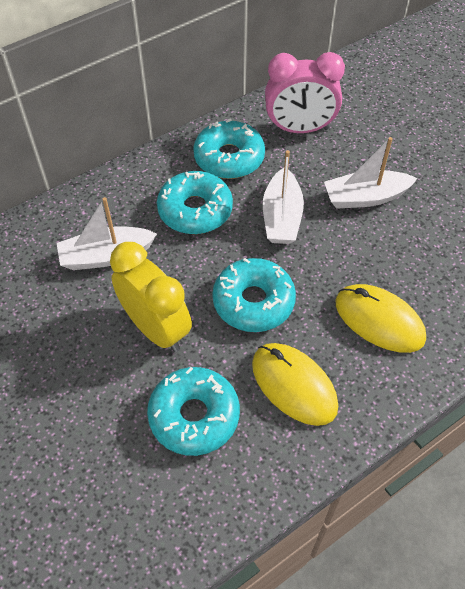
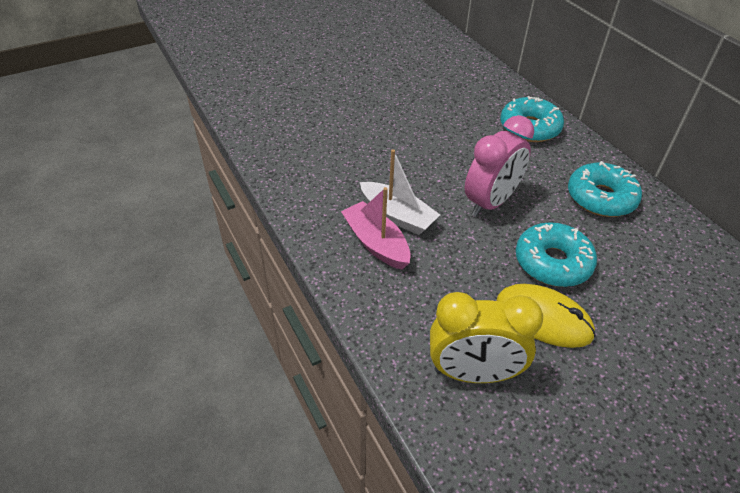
pink boat: 0 -> 1
turquoise donut: 4 -> 3
white boat: 3 -> 1
yellow mouse: 2 -> 1

